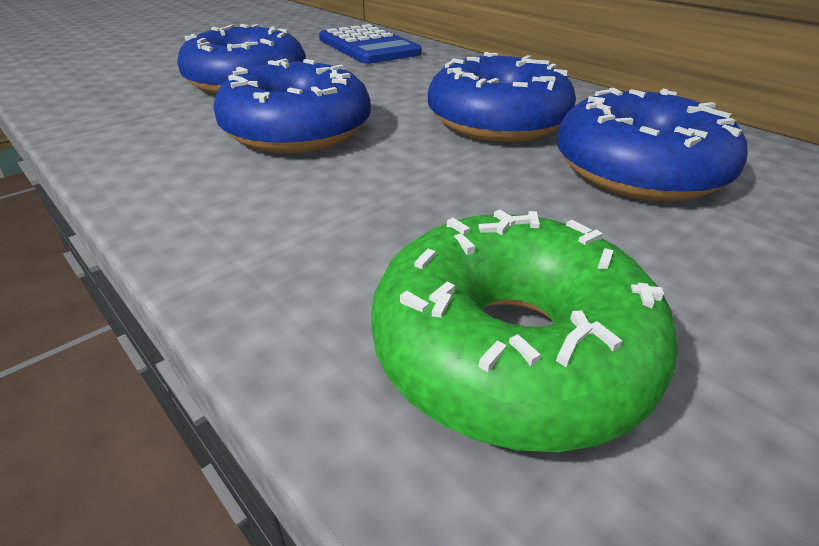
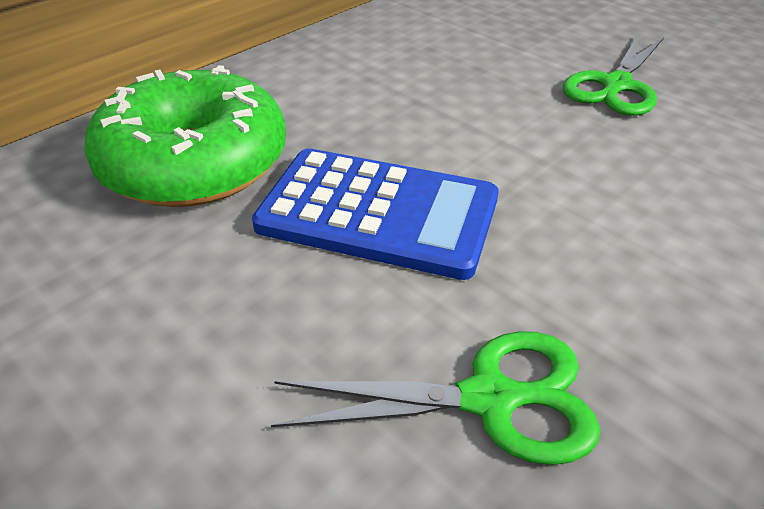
blue donut: 4 -> 0
green scissors: 0 -> 2

